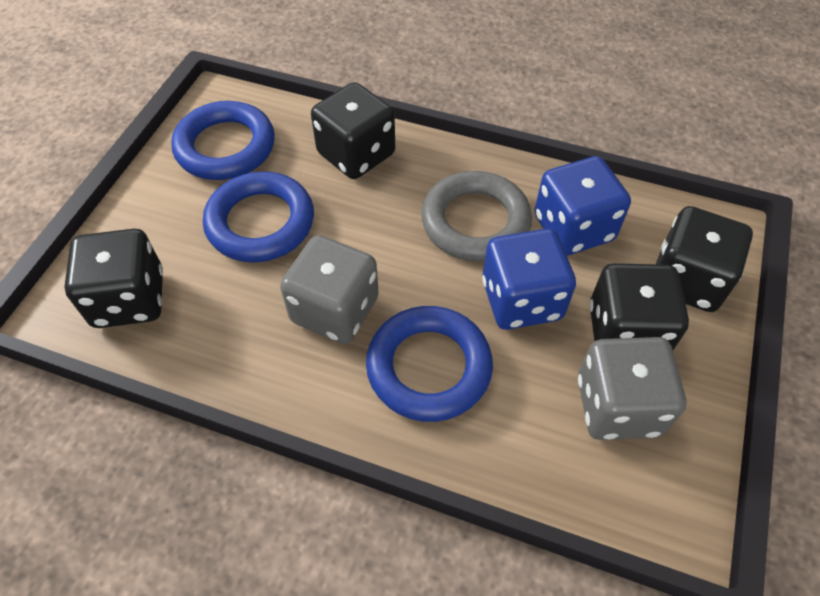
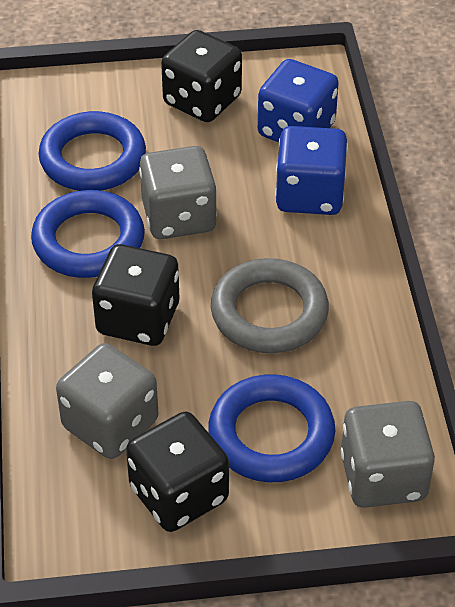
black dice: 4 -> 3
grey dice: 2 -> 3

